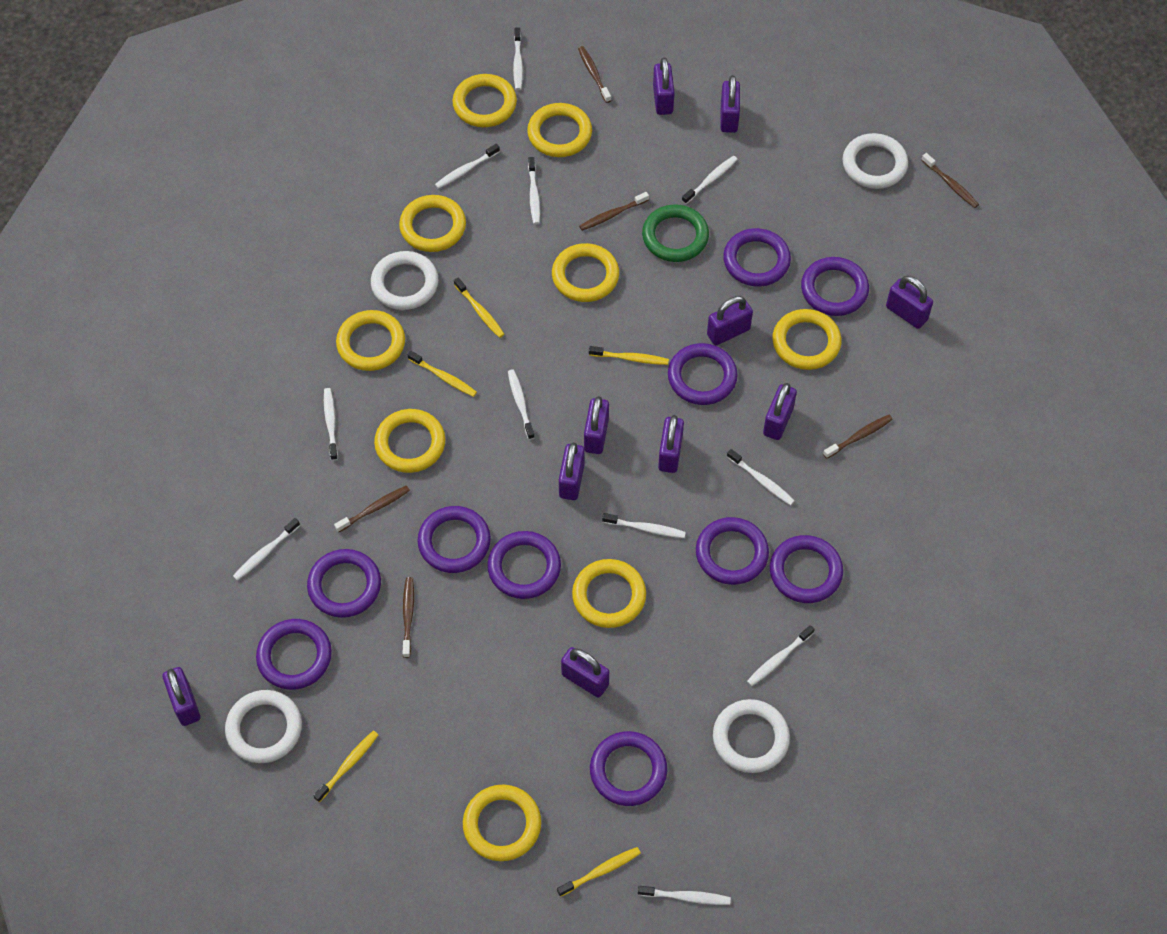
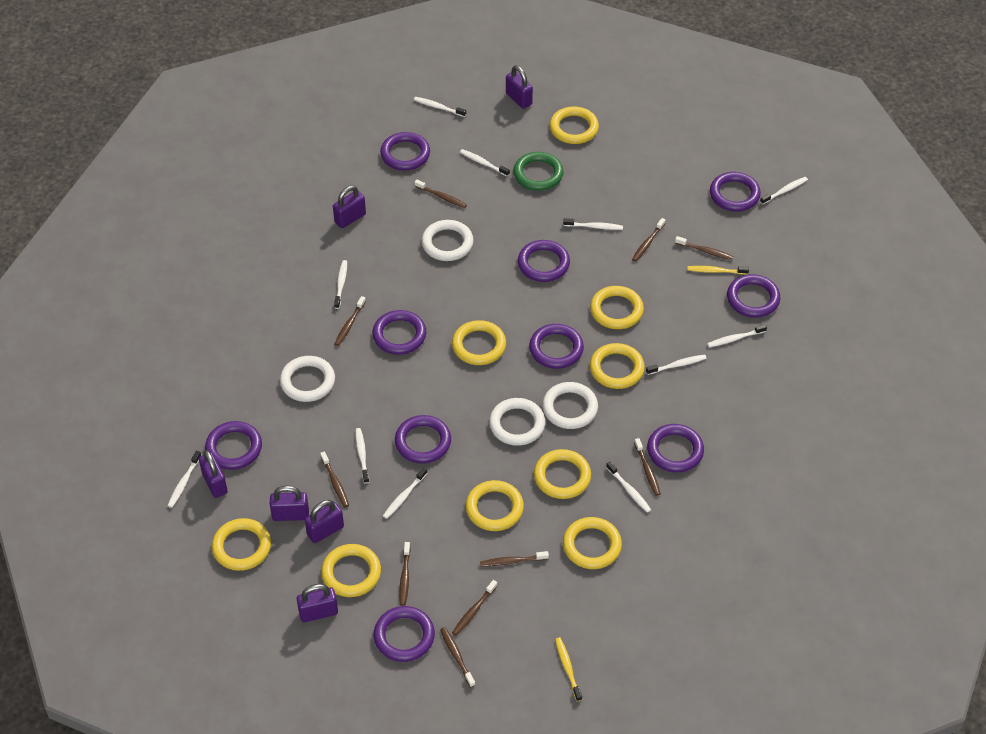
brown toothbrush: 6 -> 10
purple padlock: 10 -> 6
yellow toothbrush: 5 -> 2

